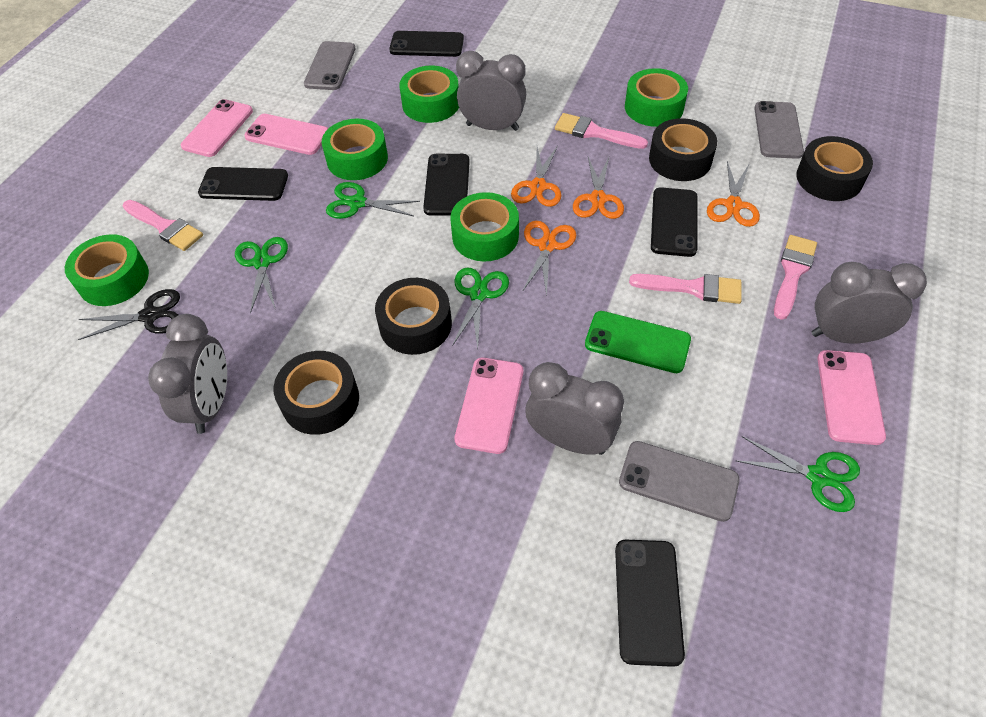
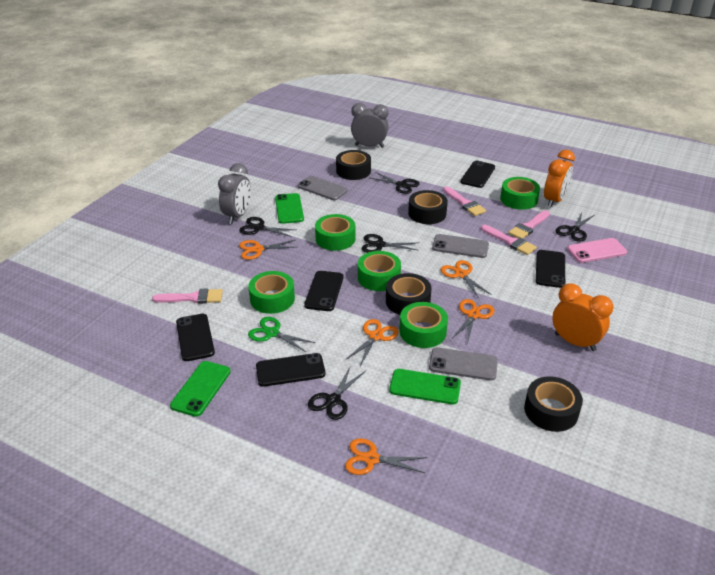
black scissors: 1 -> 5
green phone: 1 -> 3
green scissors: 4 -> 1
grey clock: 4 -> 2
orange clock: 0 -> 2
orange scissors: 4 -> 5
pink phone: 4 -> 1

